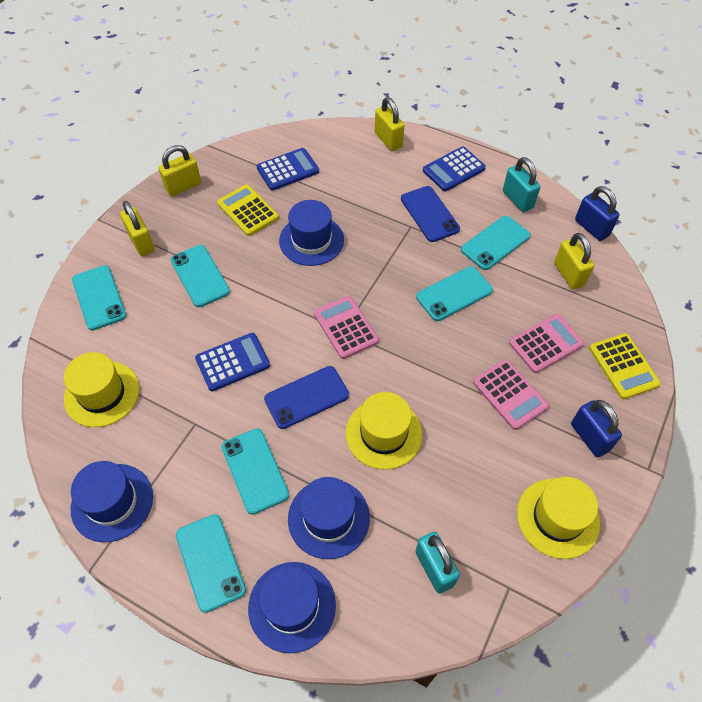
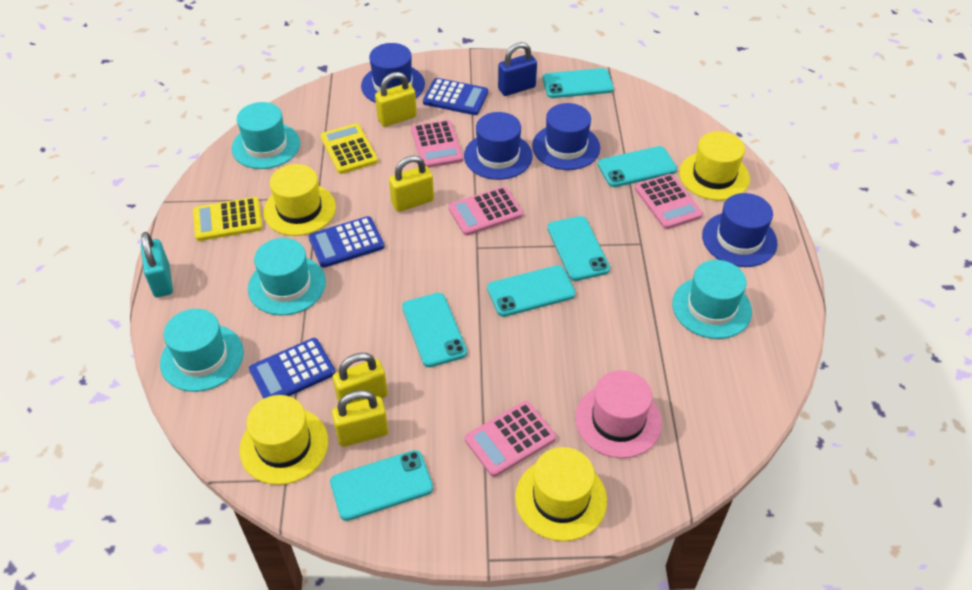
blue padlock: 2 -> 1
blue phone: 2 -> 0
pink calculator: 3 -> 4
pink hat: 0 -> 1
turquoise hat: 0 -> 4
turquoise padlock: 2 -> 1
yellow hat: 3 -> 4

